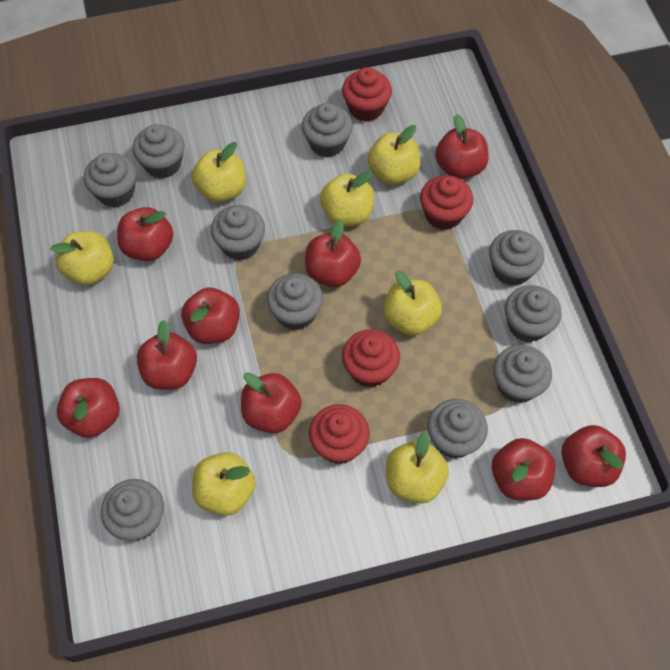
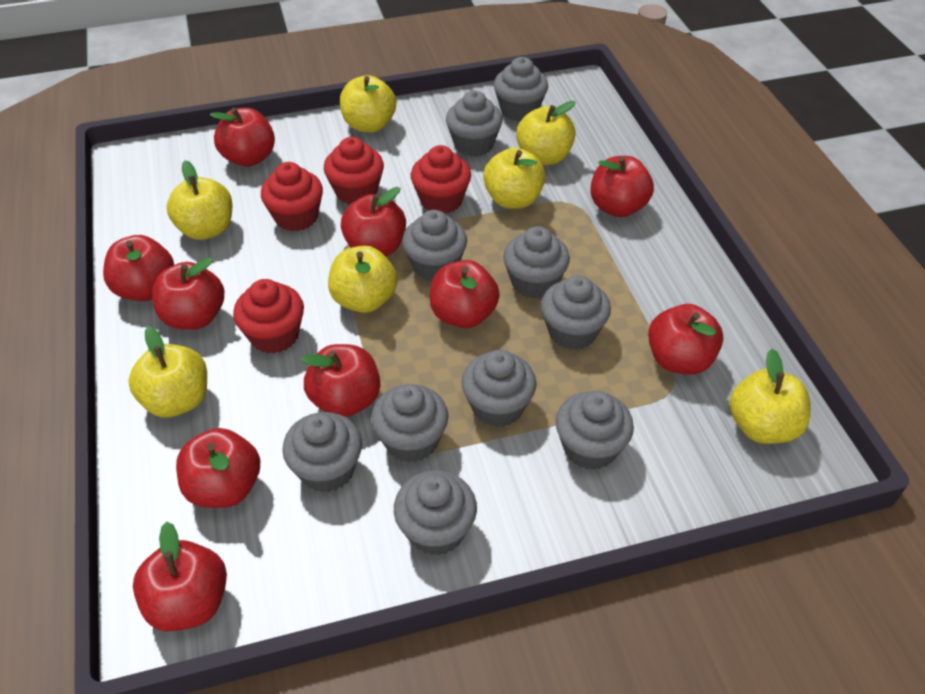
red apple: 9 -> 10

